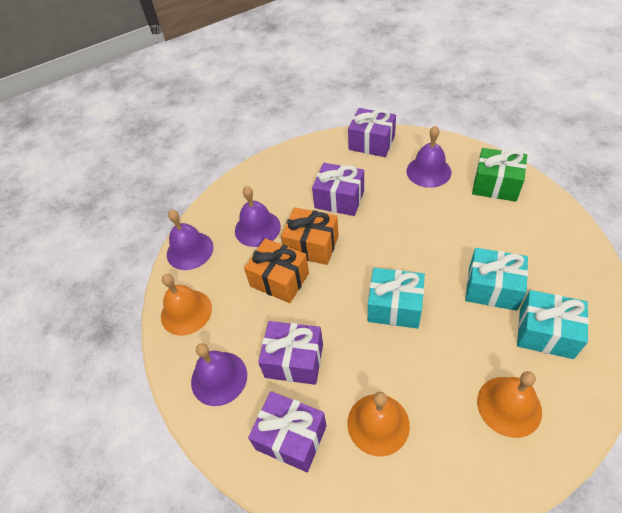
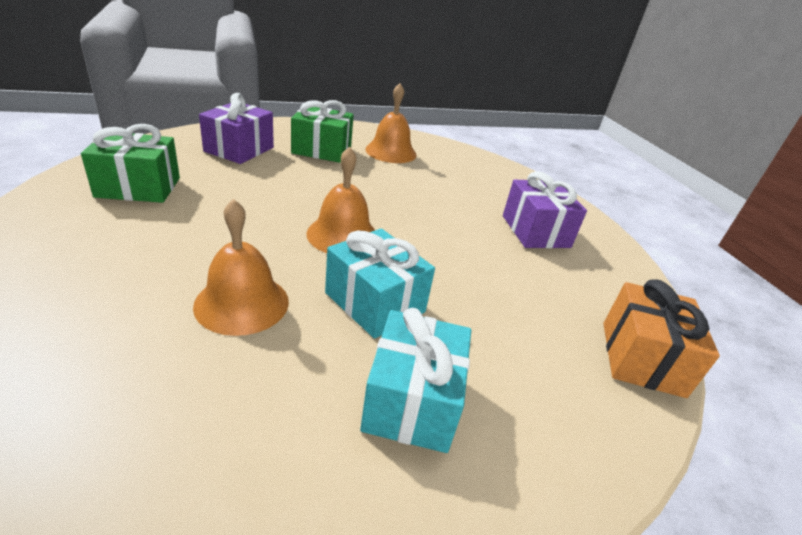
green gift: 1 -> 2
orange gift: 2 -> 1
purple bell: 4 -> 0
purple gift: 4 -> 2
turquoise gift: 3 -> 2

